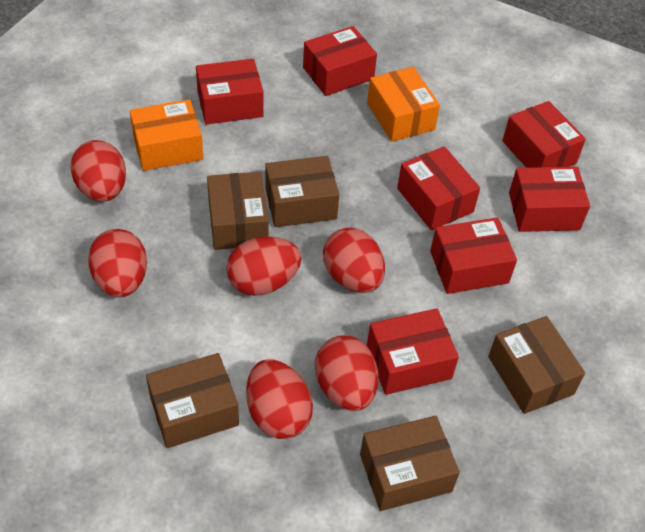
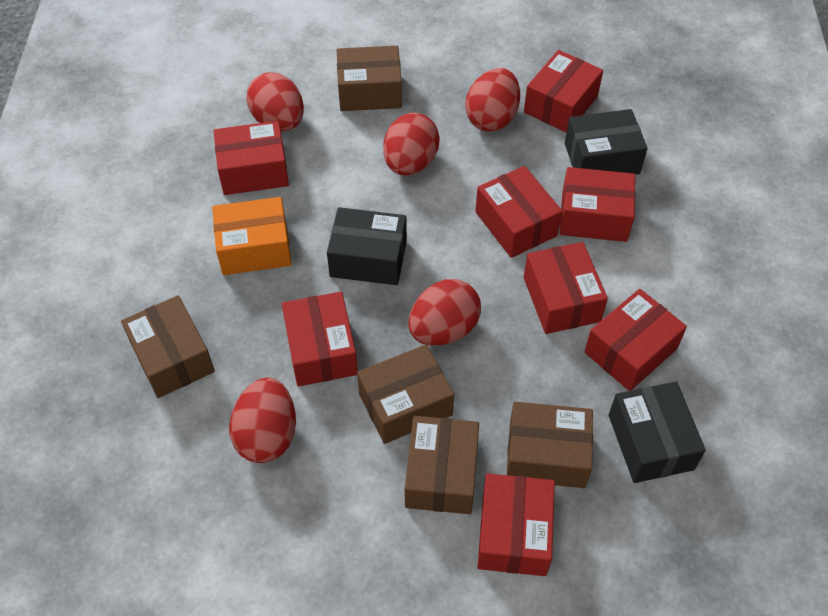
black box: 0 -> 3
orange box: 2 -> 1
red box: 7 -> 8
red egg: 6 -> 5

